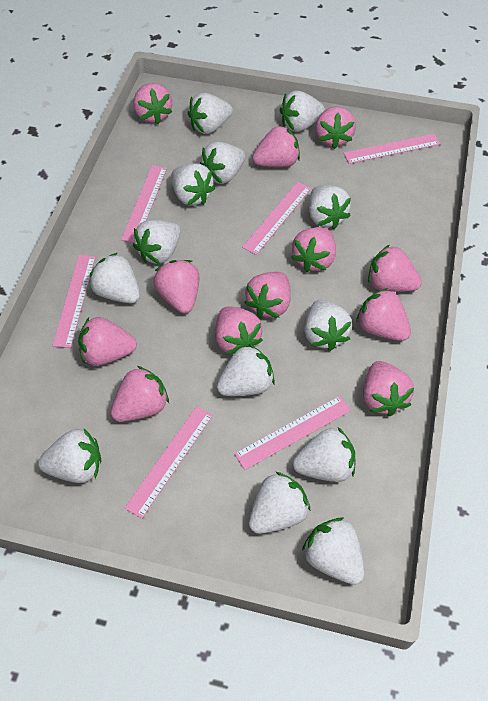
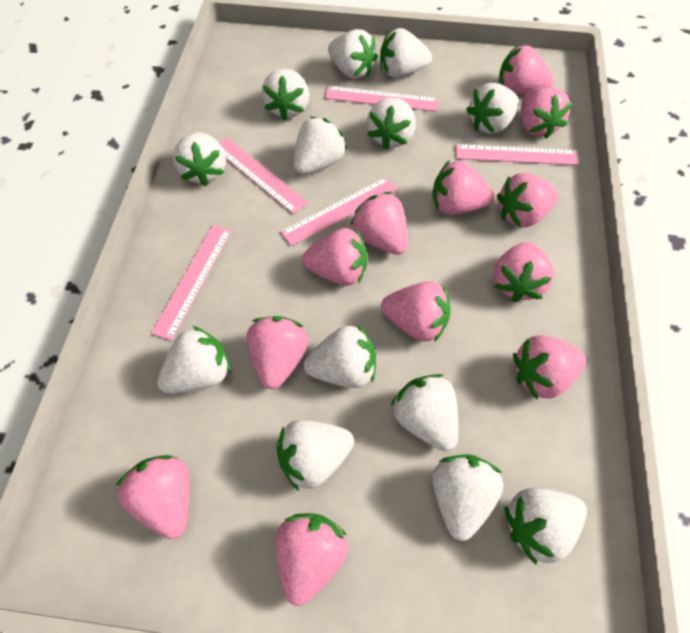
pink ruler: 6 -> 5

